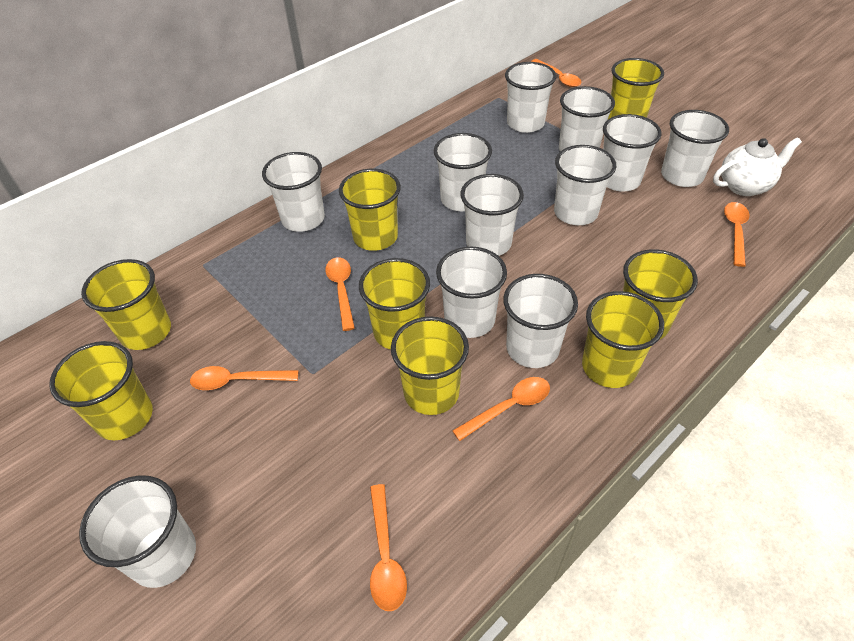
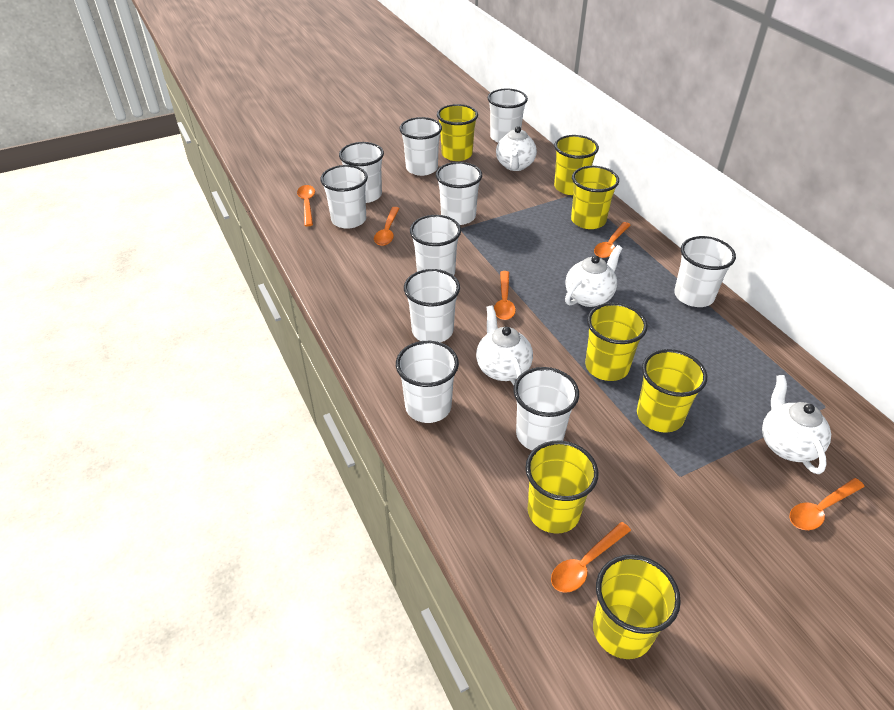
white cup: 11 -> 10
white teapot: 1 -> 4
yellow cup: 8 -> 7

